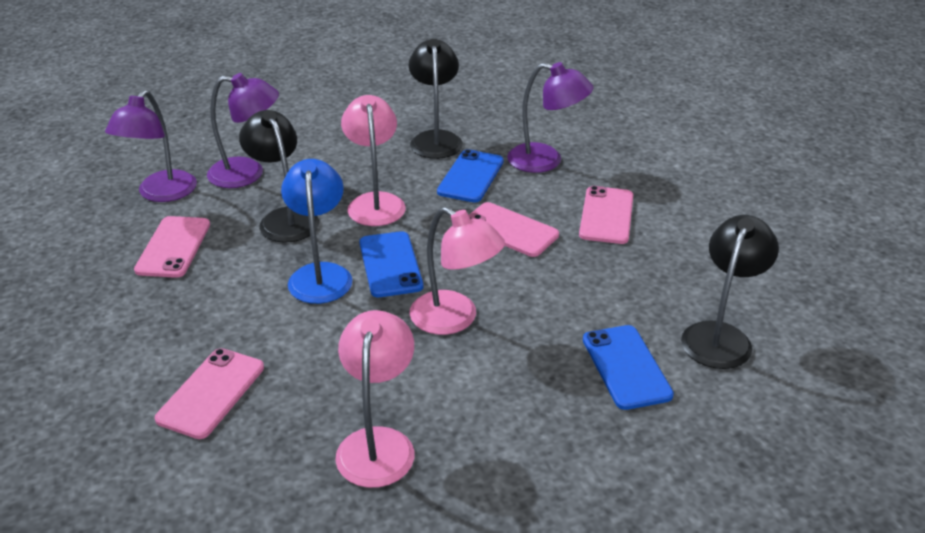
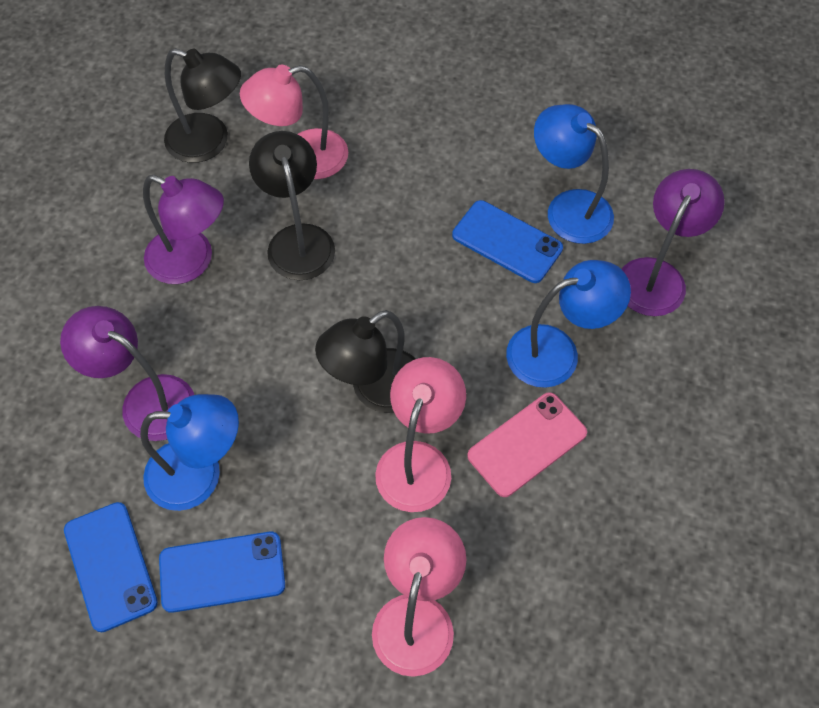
blue lamp: 1 -> 3
pink phone: 4 -> 1

